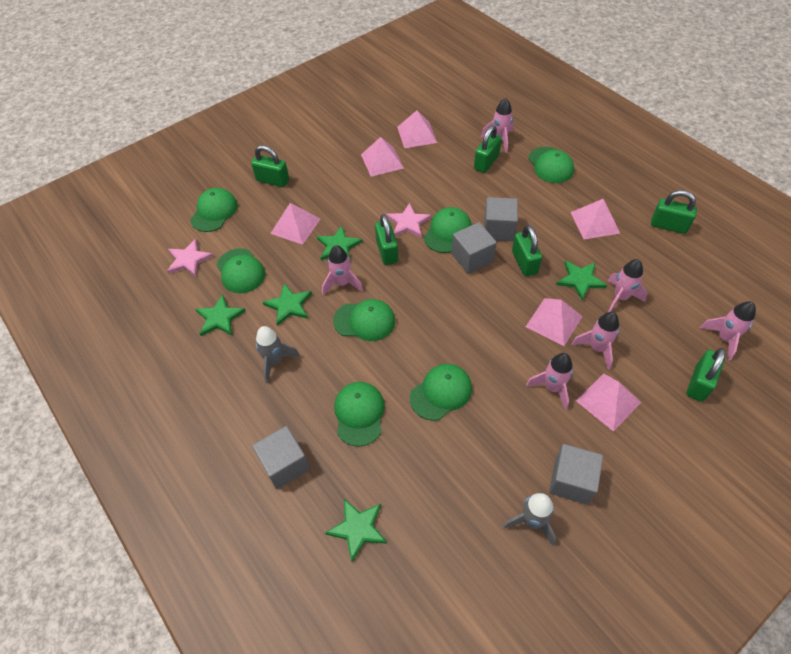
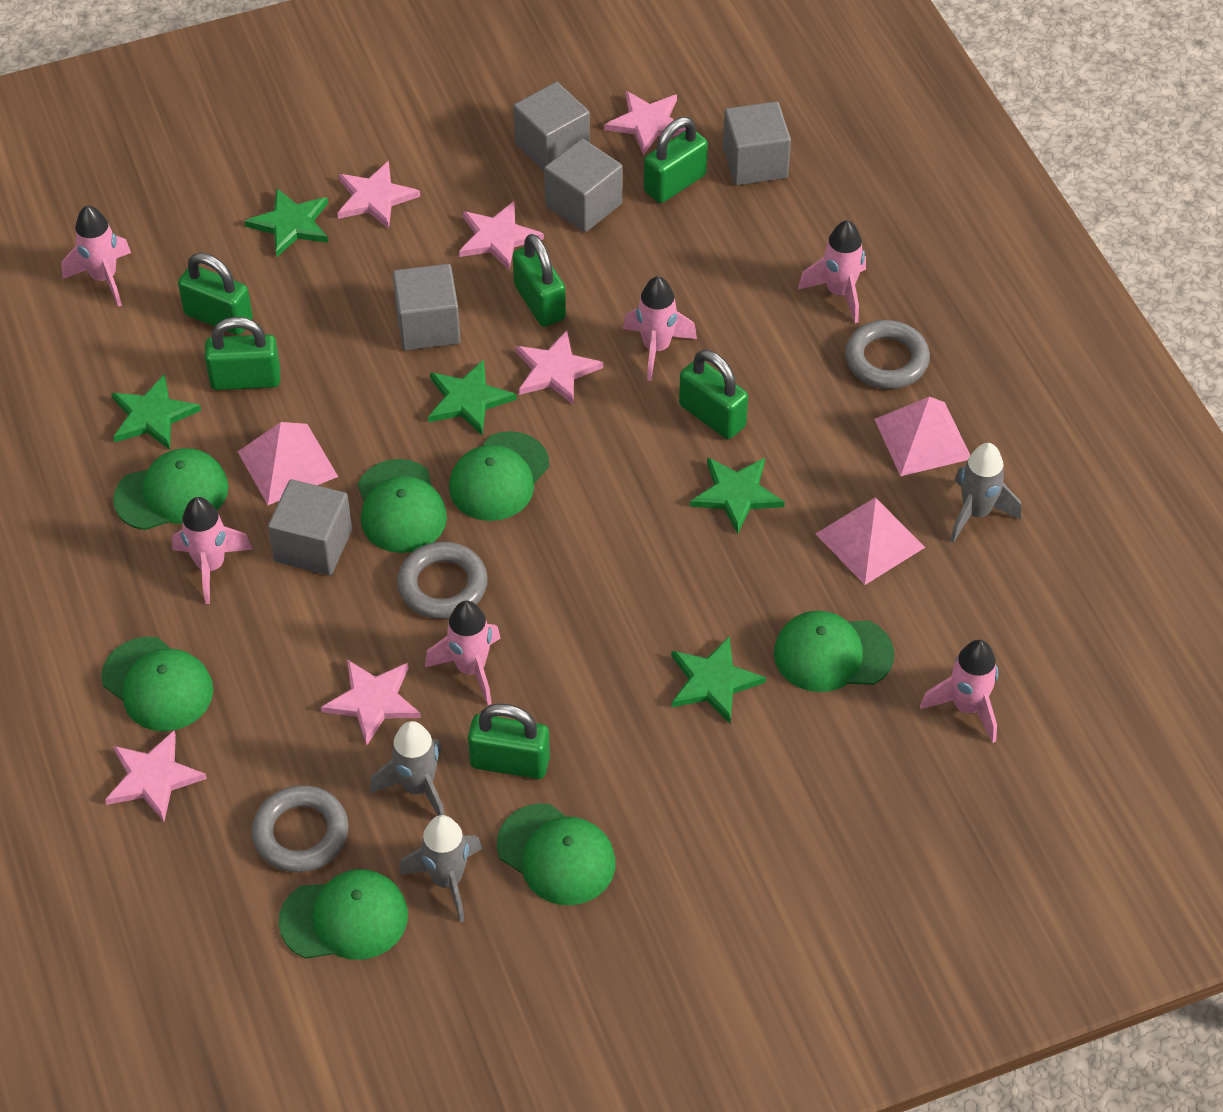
grey cube: 4 -> 5
grey ring: 0 -> 3
grey rocket: 2 -> 3
pink pyramid: 6 -> 3
pink star: 2 -> 6

